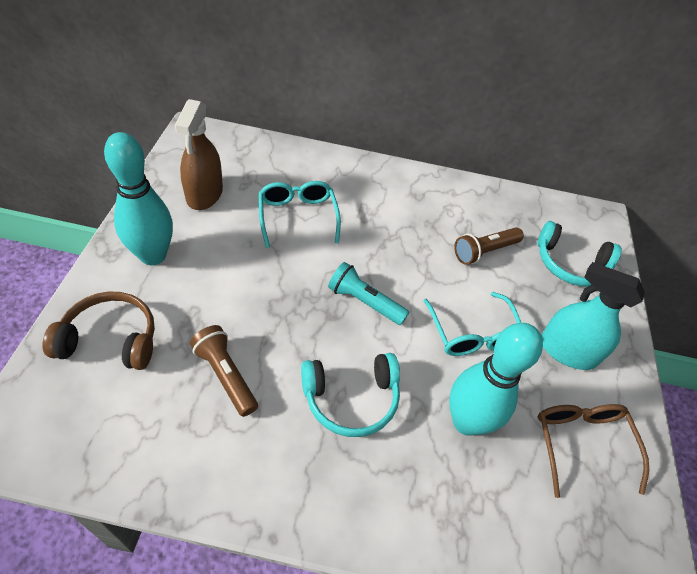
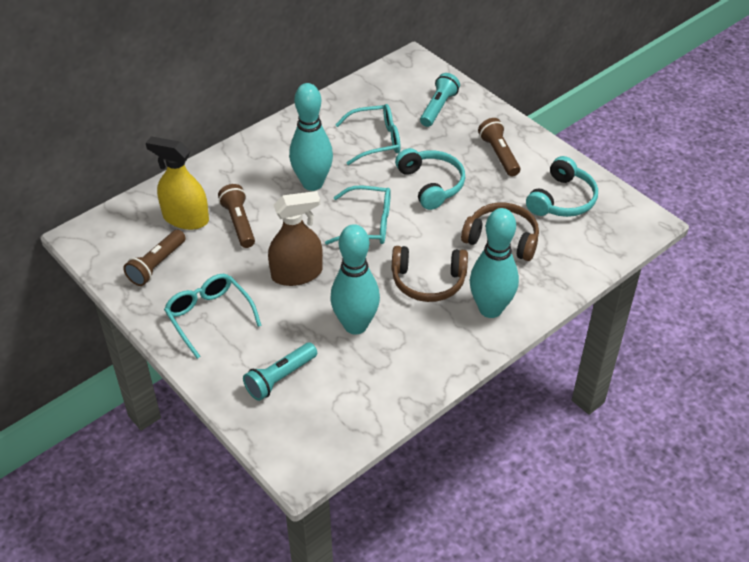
brown flashlight: 2 -> 3
brown glasses: 1 -> 0
brown headphones: 1 -> 2
turquoise bowling pin: 2 -> 3
turquoise flashlight: 1 -> 2
turquoise glasses: 2 -> 3
turquoise spray bottle: 1 -> 0
yellow spray bottle: 0 -> 1

